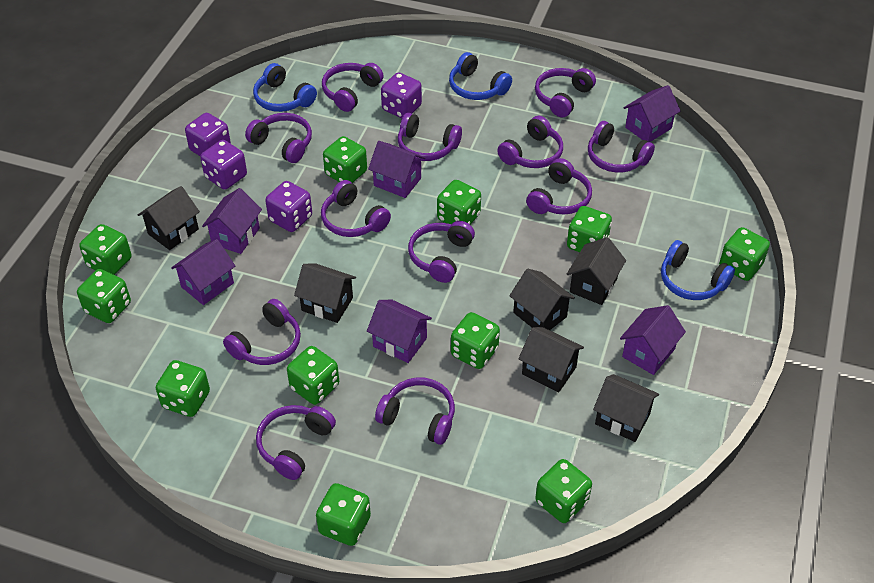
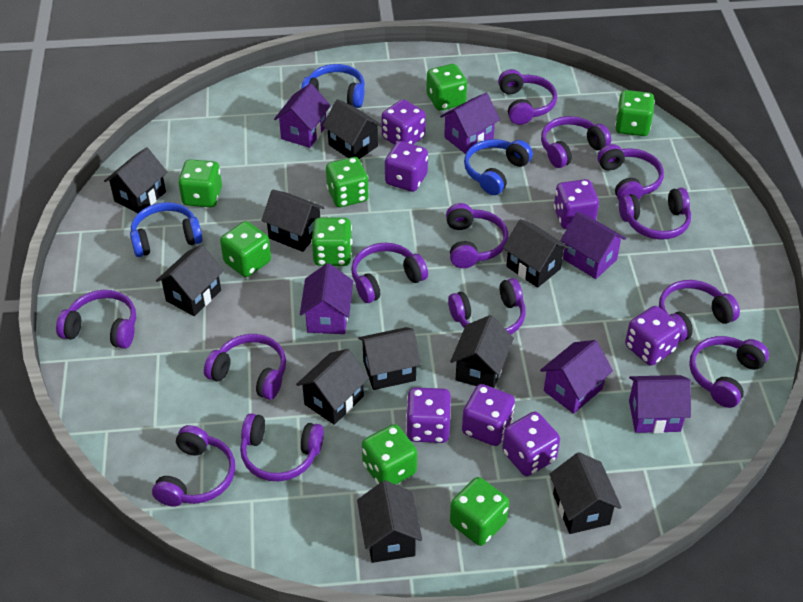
black house: 6 -> 10
green dice: 11 -> 8
purple dice: 4 -> 7
purple headphones: 12 -> 13

